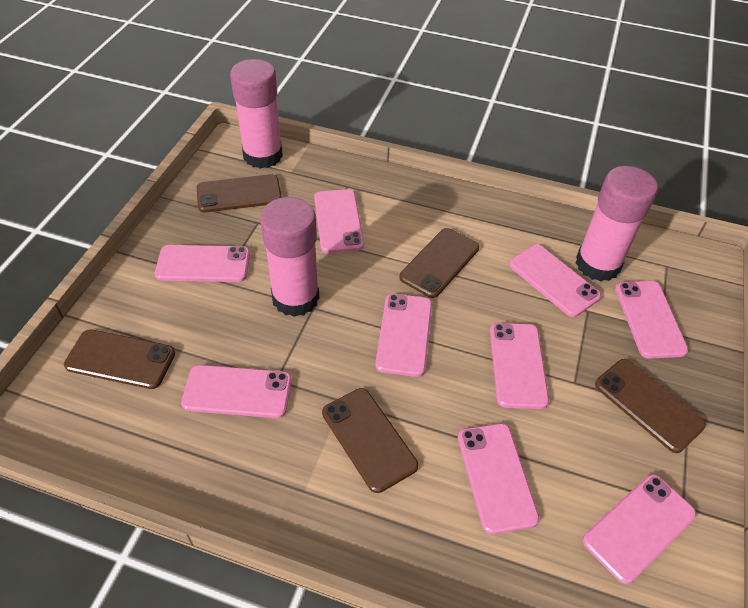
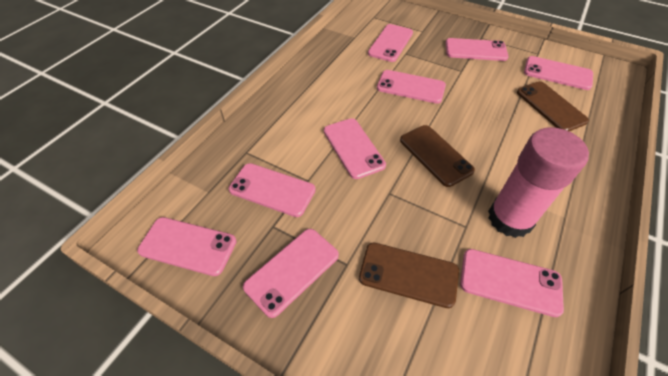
brown phone: 5 -> 3
pink glue stick: 3 -> 1

